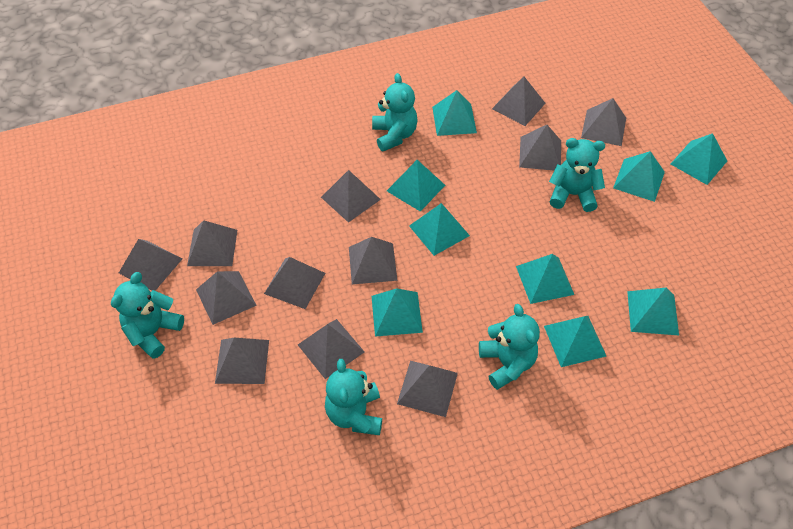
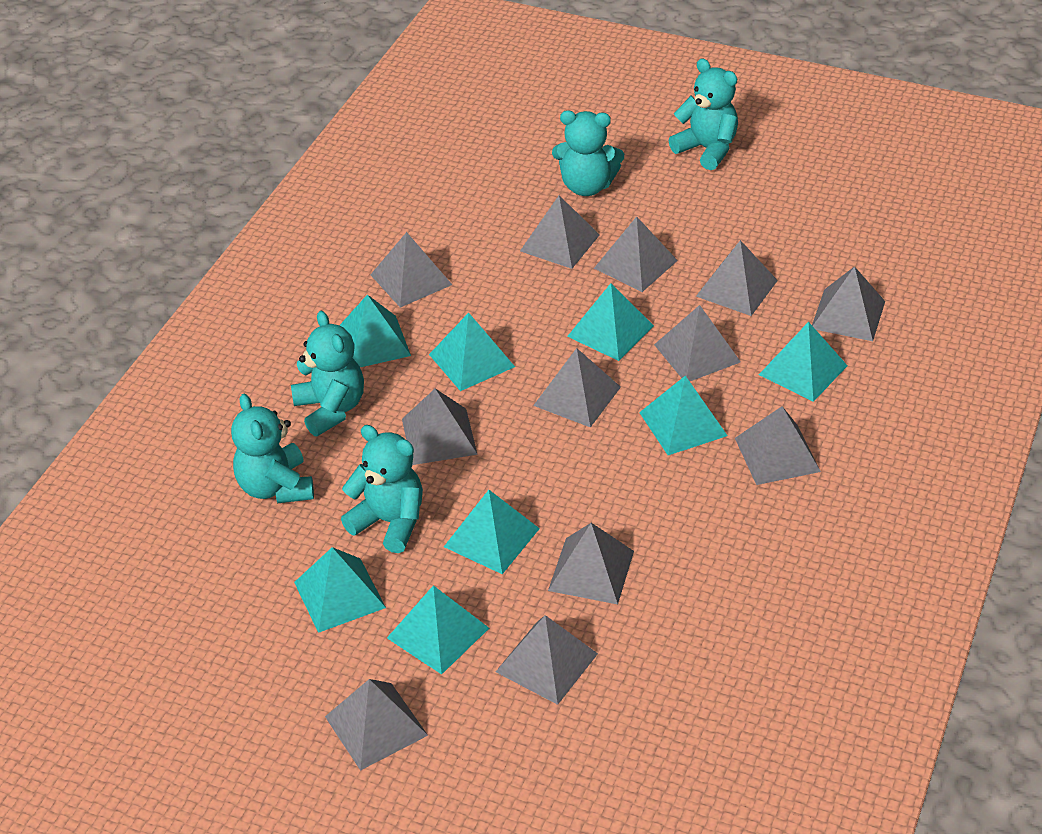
turquoise pyramid: 9 -> 8

